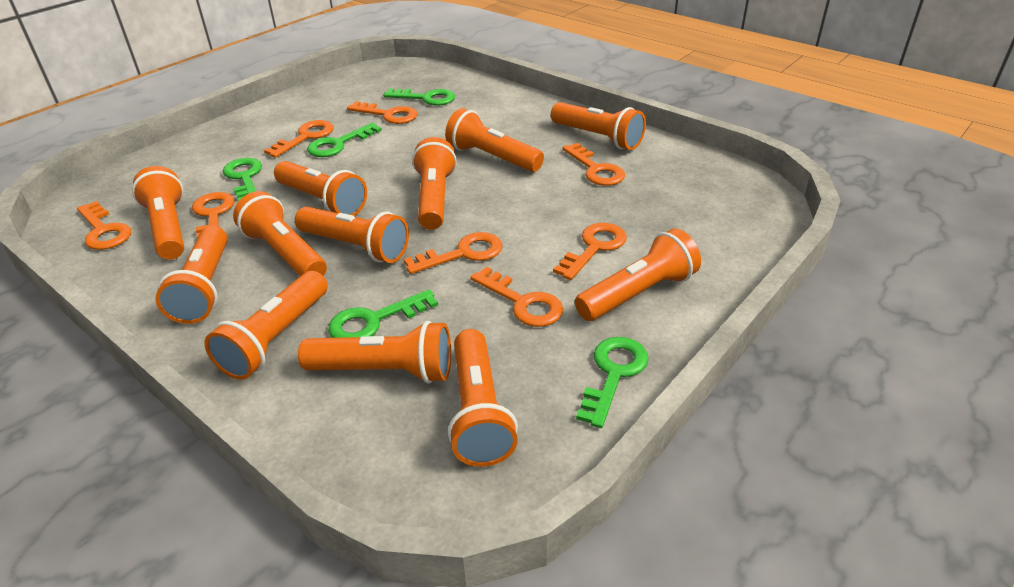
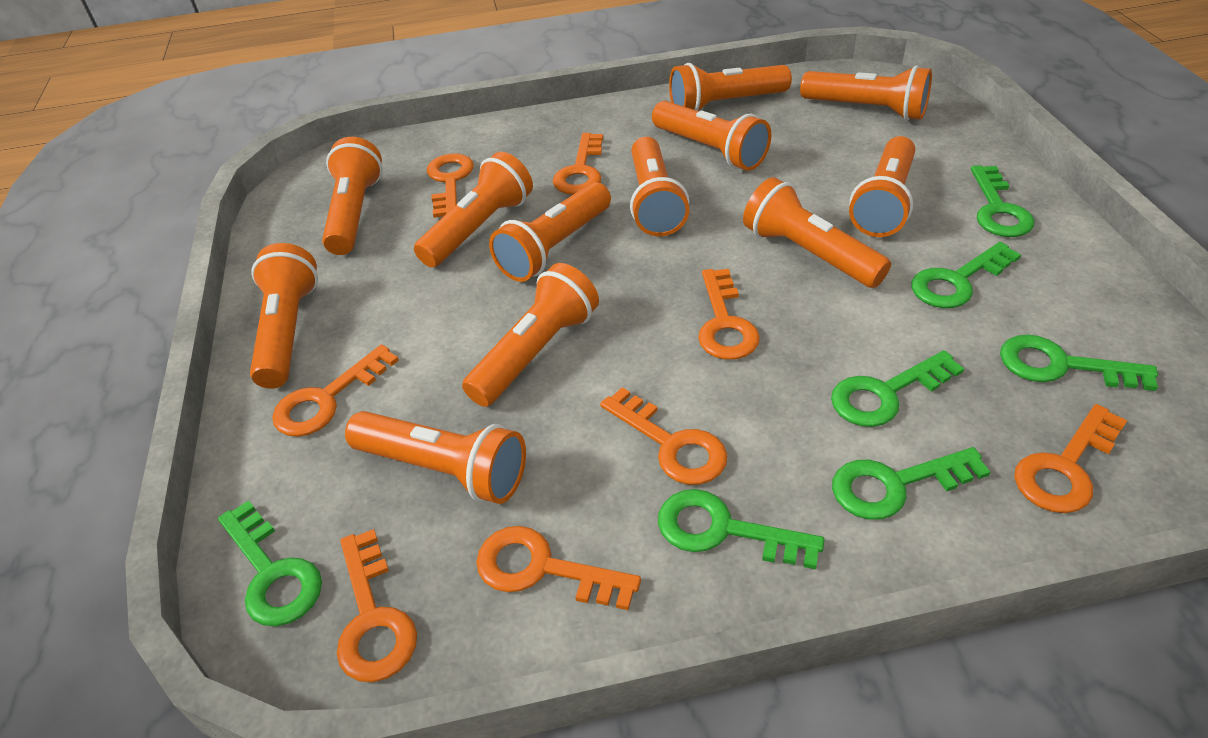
green key: 5 -> 7

